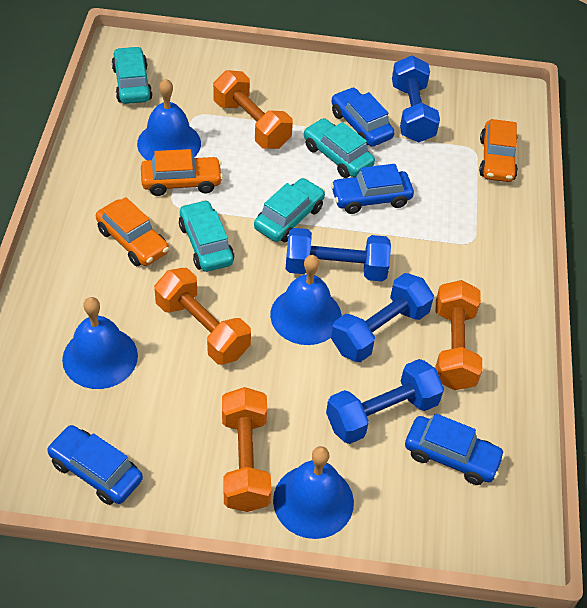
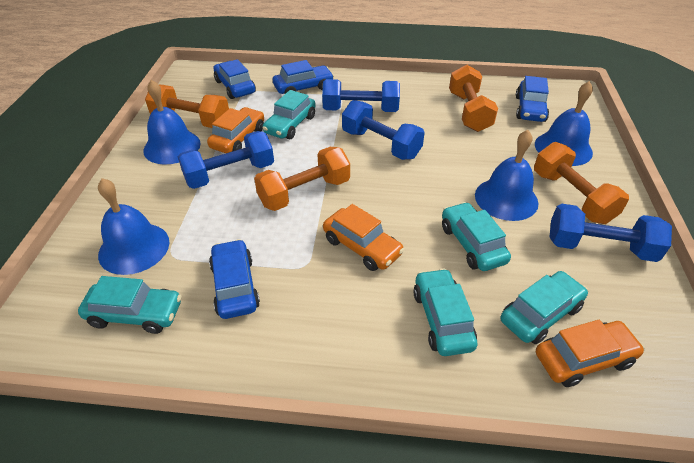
turquoise car: 4 -> 5

